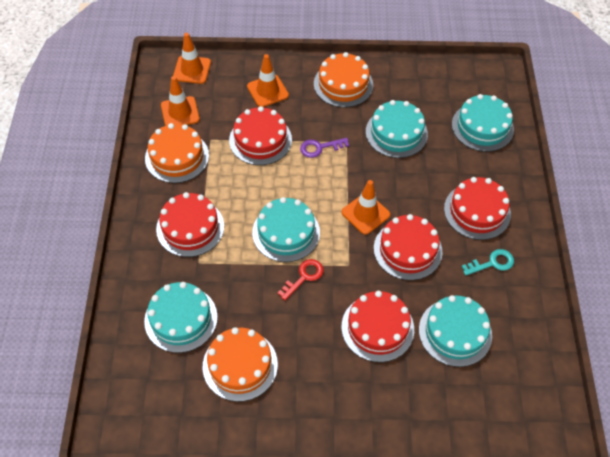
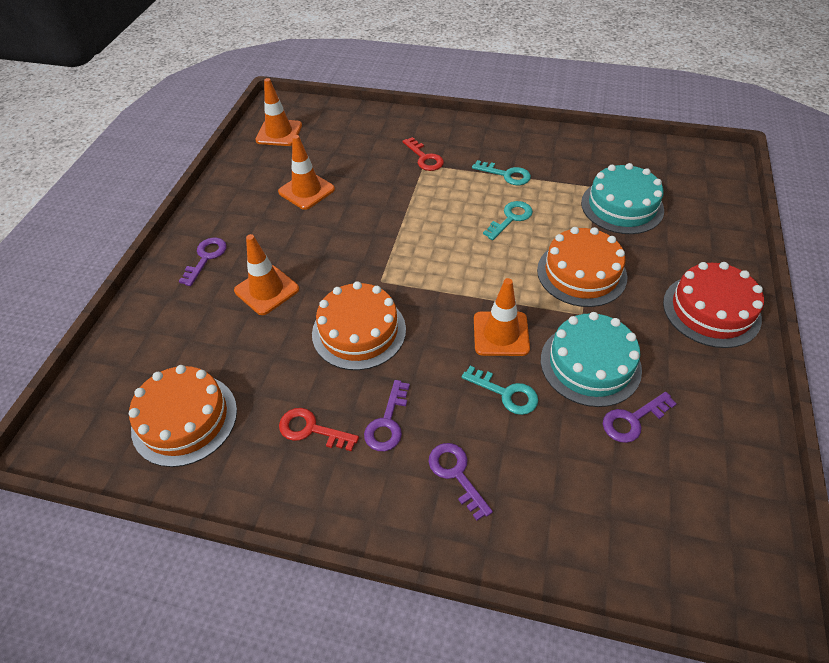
purple key: 1 -> 4
red cake: 5 -> 1
red key: 1 -> 2
turquoise cake: 5 -> 2
turquoise key: 1 -> 3

